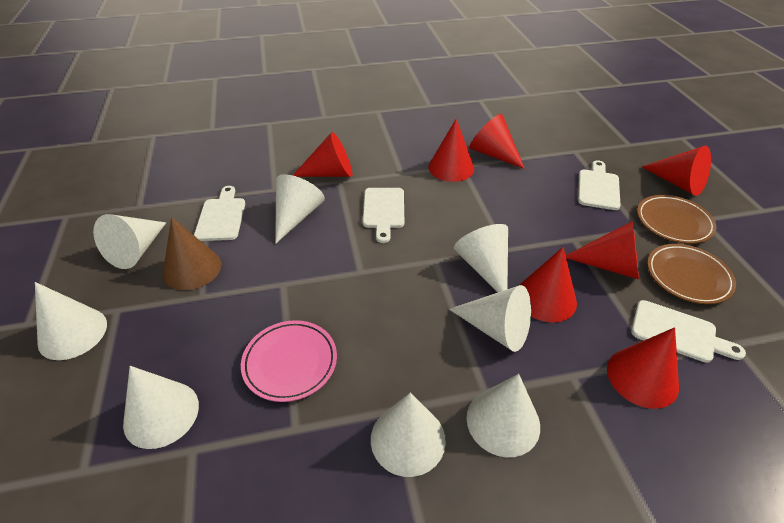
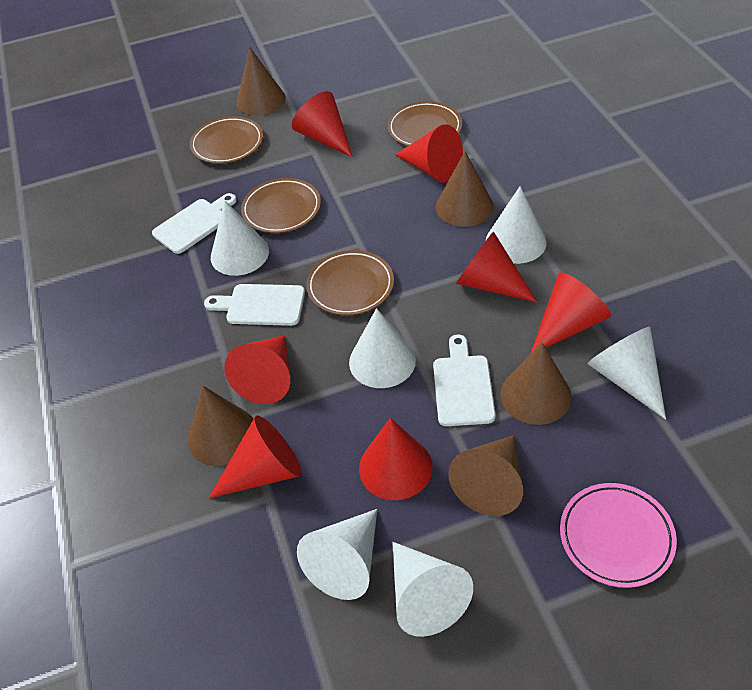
brown cone: 1 -> 5
brown plate: 2 -> 4
white cone: 8 -> 6
white cutting board: 4 -> 3

